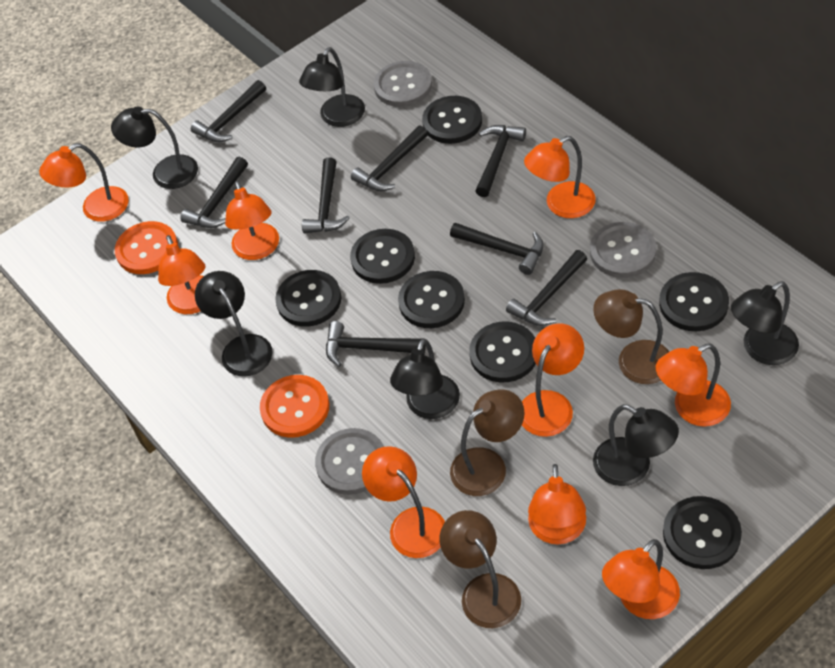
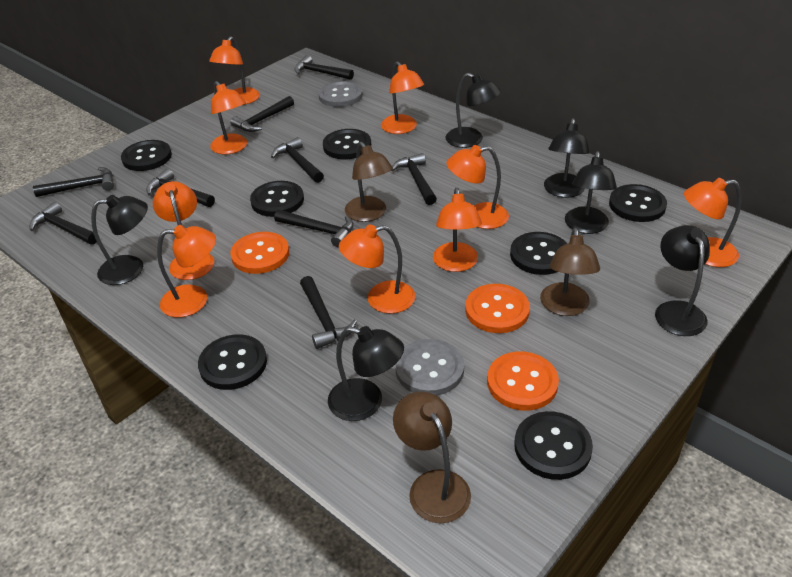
black hammer: 8 -> 9
grey button: 3 -> 2
orange button: 2 -> 3

